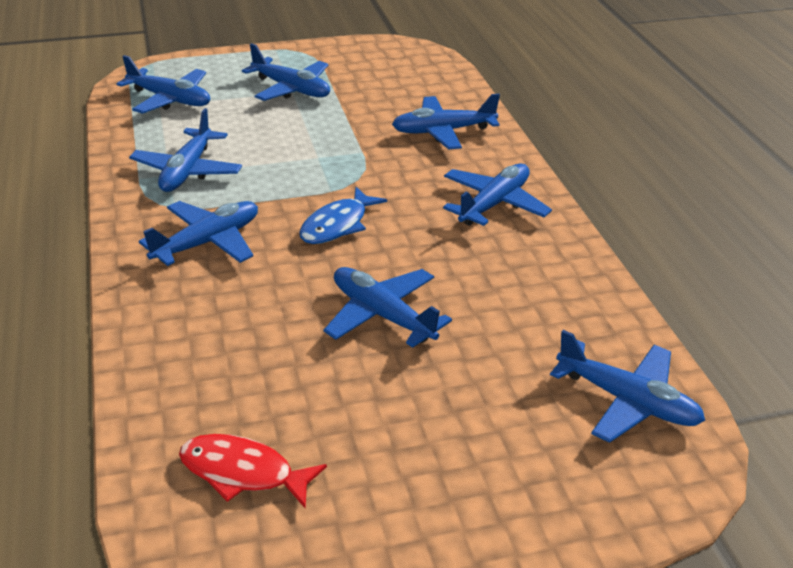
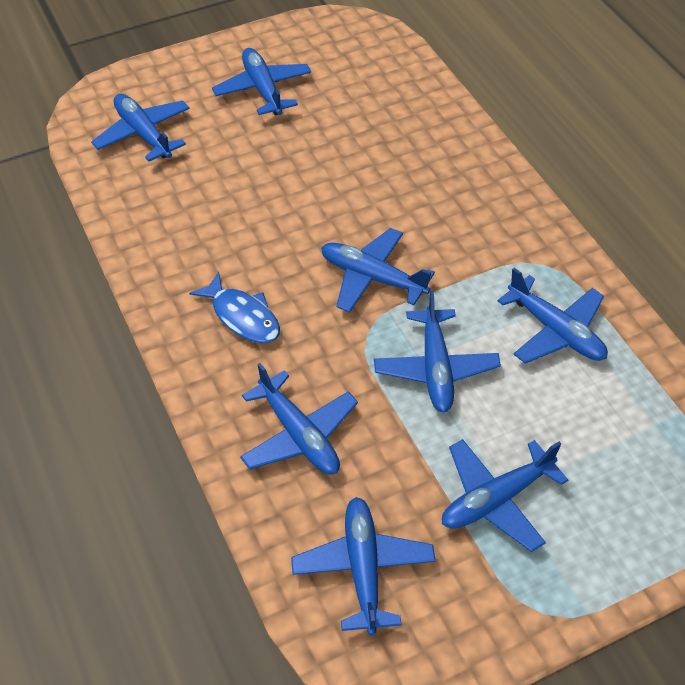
red fish: 1 -> 0

